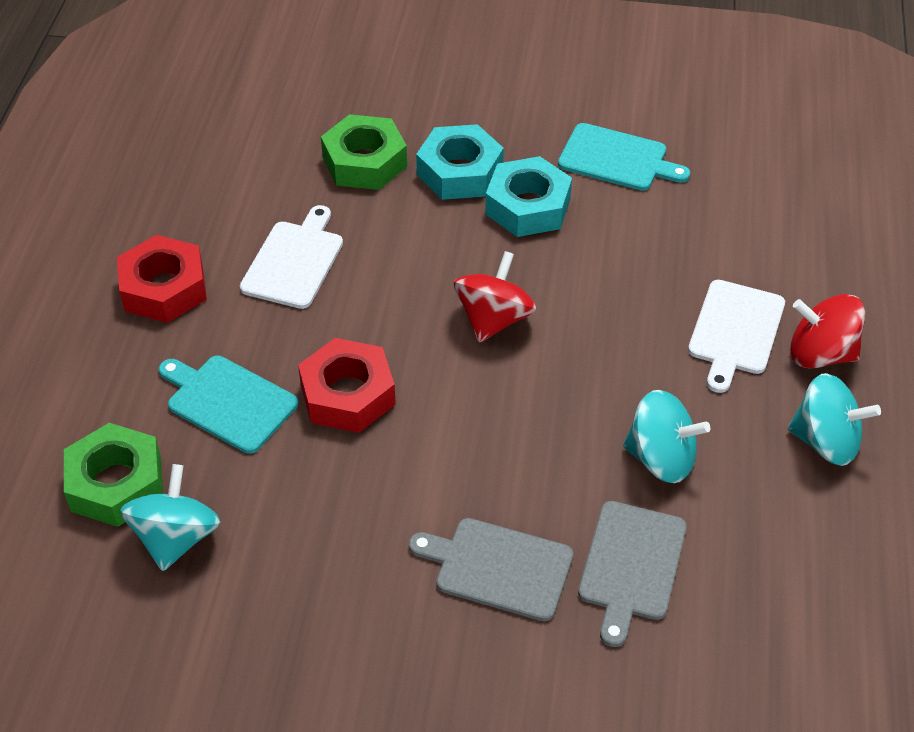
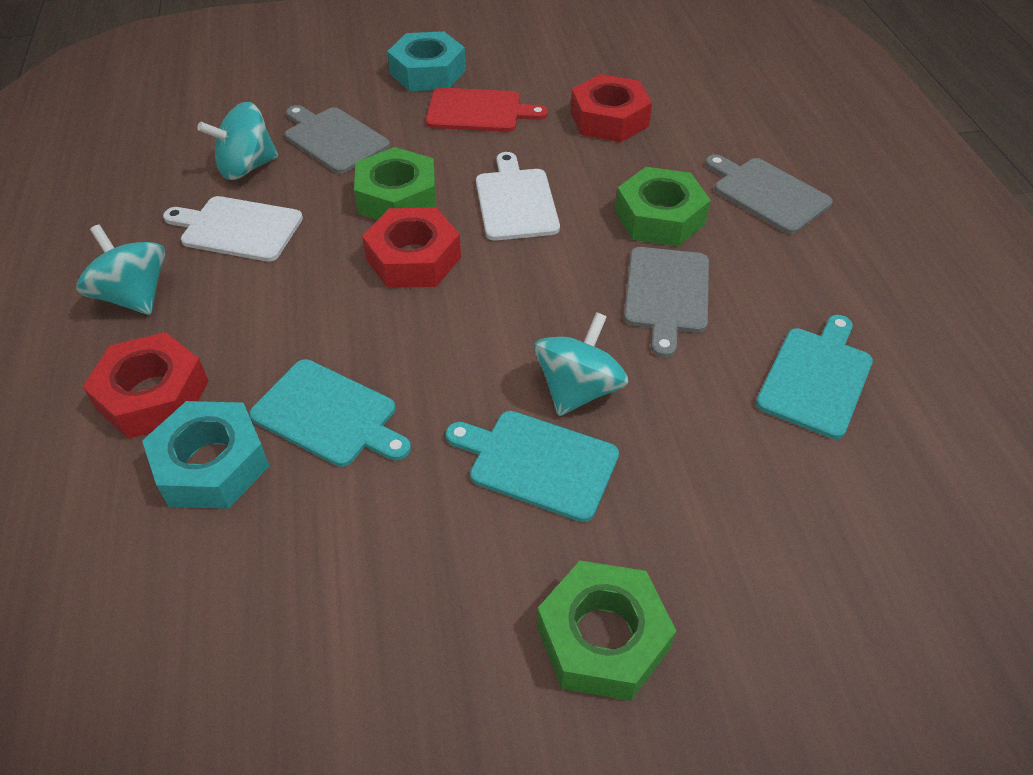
green nut: 2 -> 3
grey cutting board: 2 -> 3
red cutting board: 0 -> 1
red nut: 2 -> 3
red spinning top: 2 -> 0
turquoise cutting board: 2 -> 3

